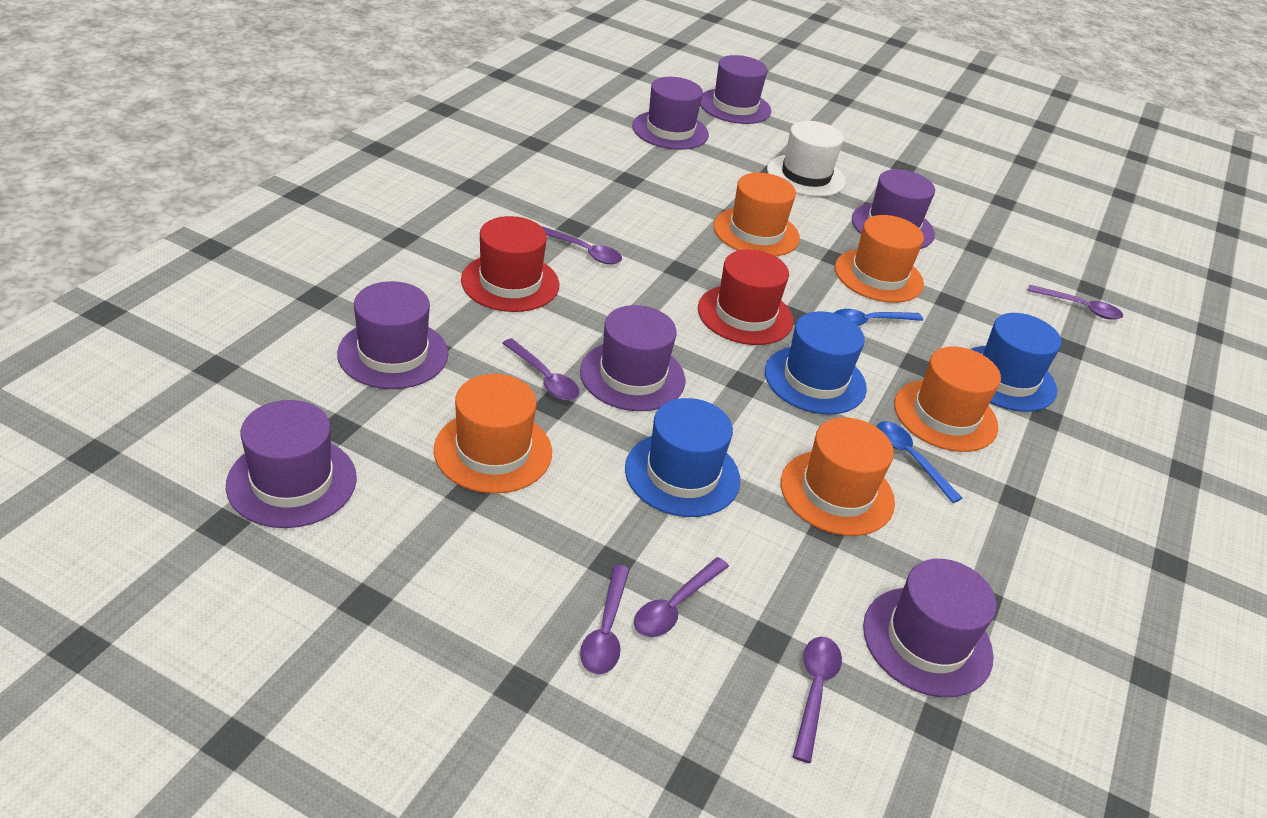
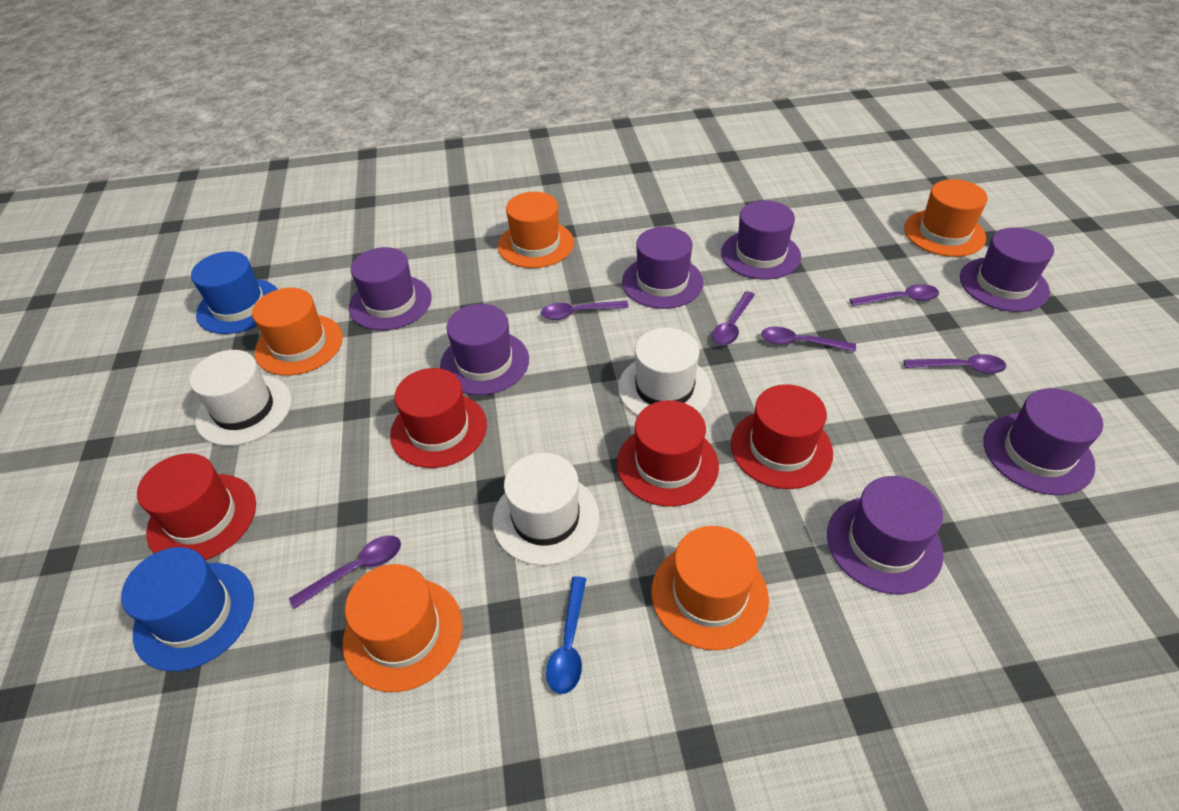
blue hat: 3 -> 2
blue spoon: 2 -> 1
red hat: 2 -> 4
white hat: 1 -> 3

